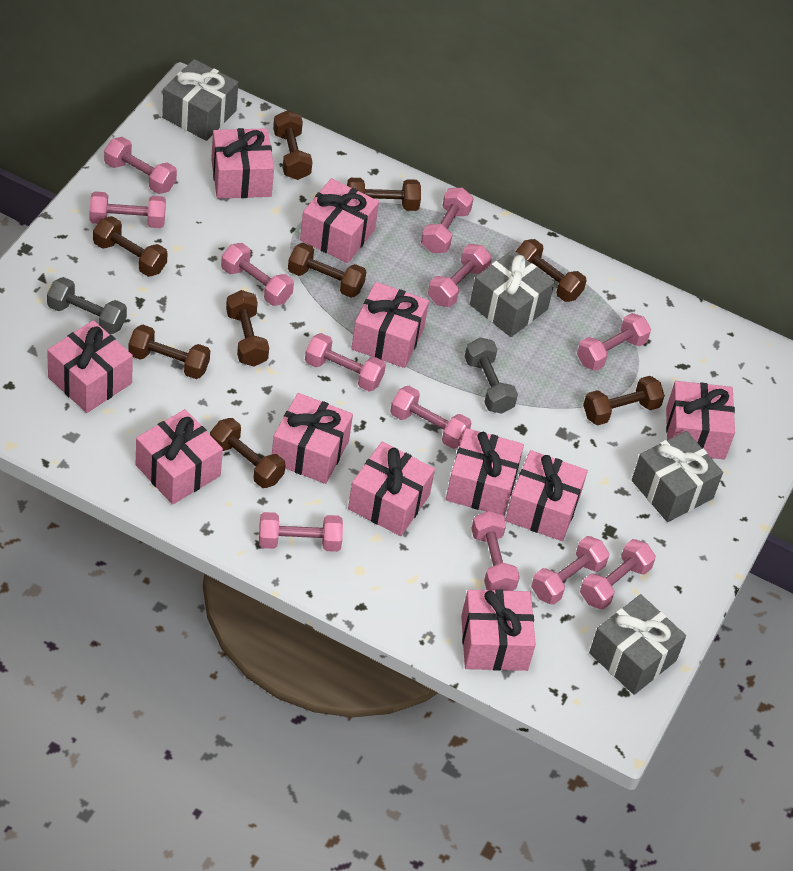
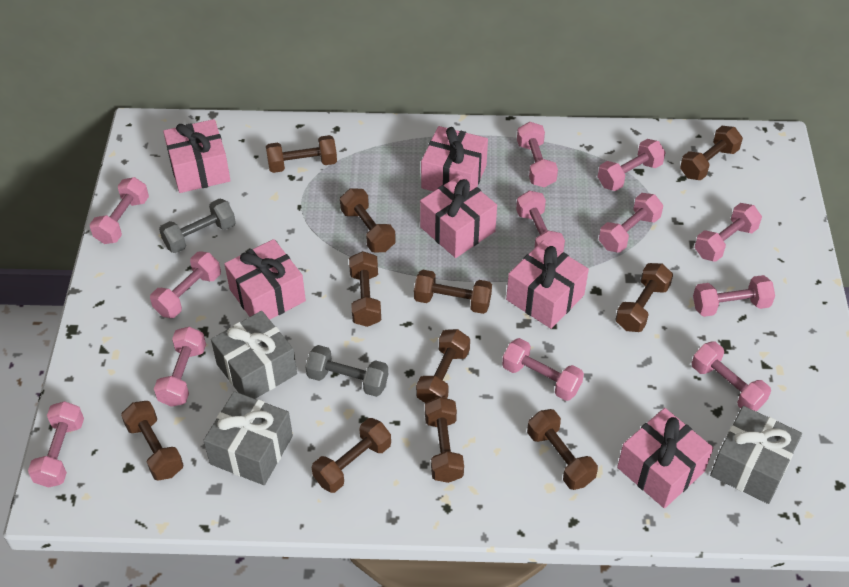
brown dumbbell: 9 -> 11
grey gift: 4 -> 3
pink gift: 11 -> 6

